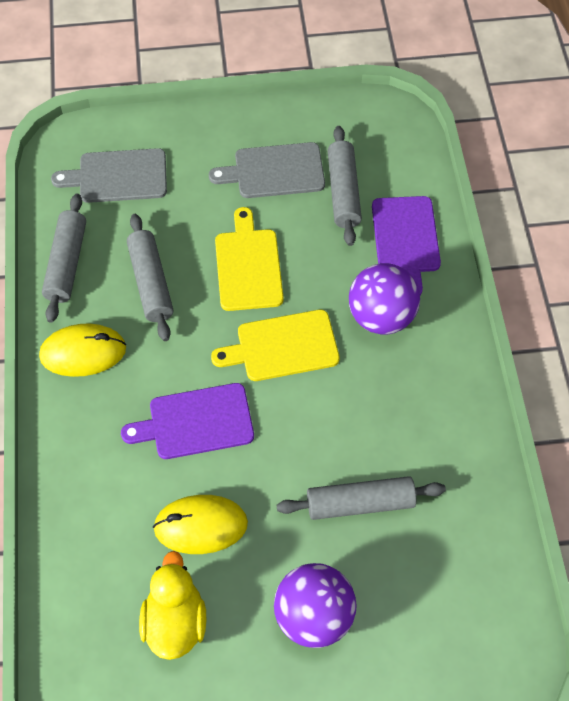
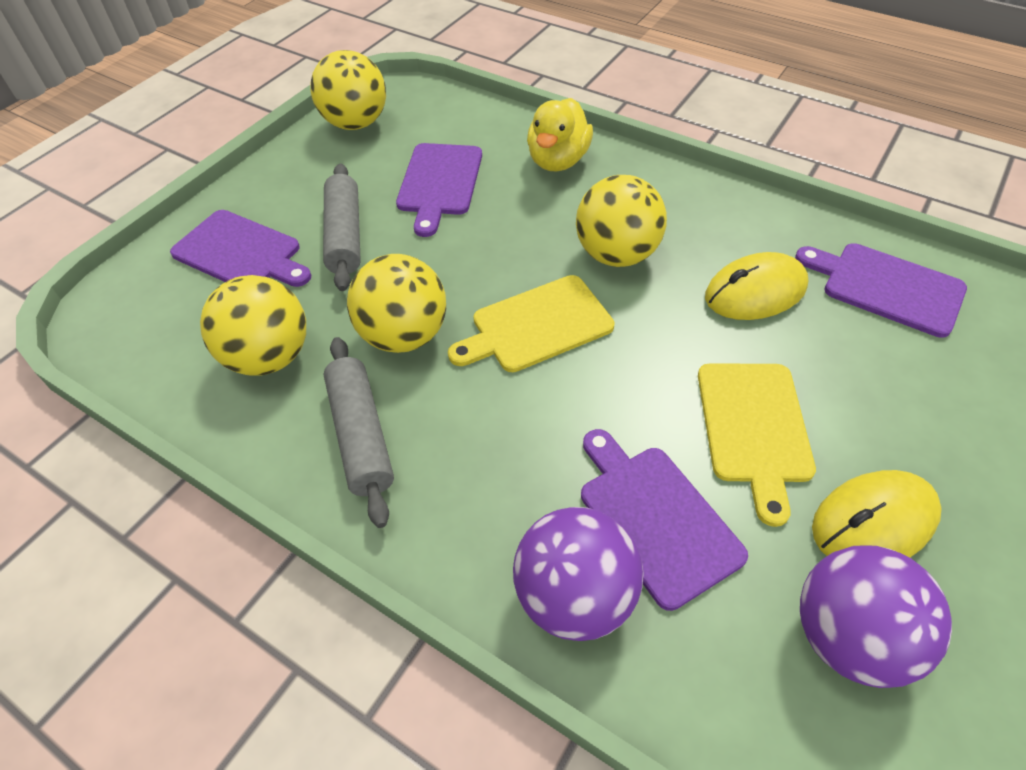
grey cutting board: 2 -> 0
grey rolling pin: 4 -> 2
purple cutting board: 2 -> 4
yellow ball: 0 -> 4

